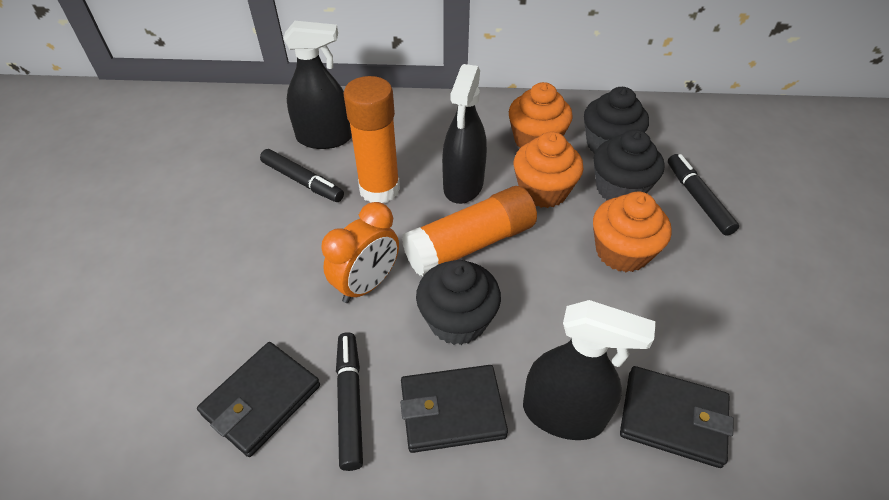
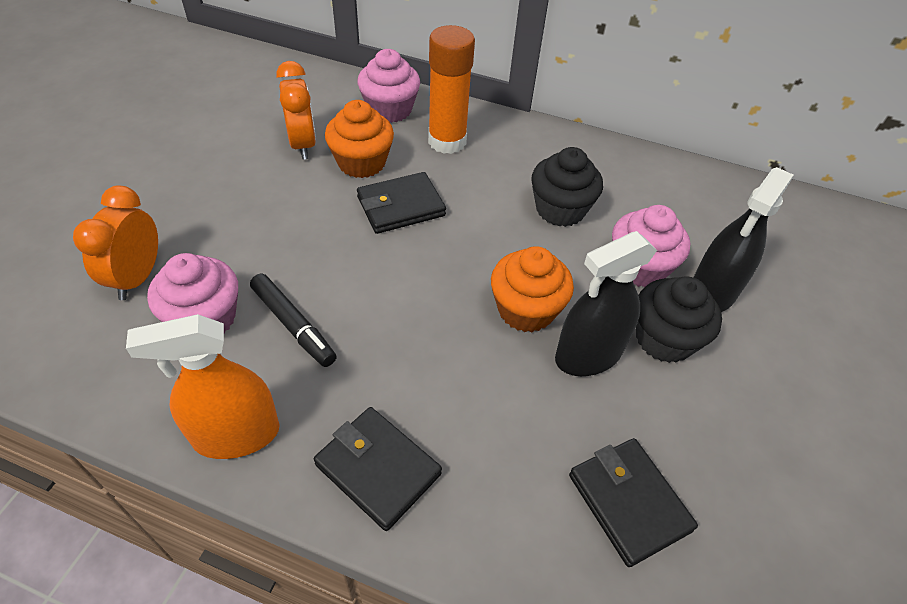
black cupcake: 3 -> 2
black marker: 3 -> 1
black spray bottle: 3 -> 2
orange clock: 1 -> 2
orange cupcake: 3 -> 2
orange glue stick: 2 -> 1
orange spray bottle: 0 -> 1
pink cupcake: 0 -> 3

